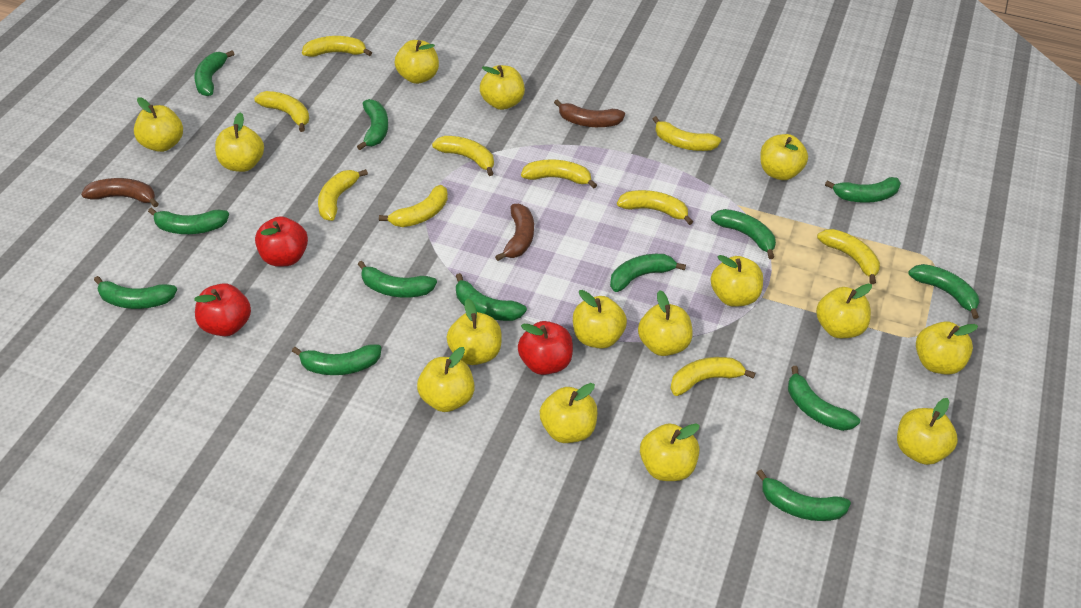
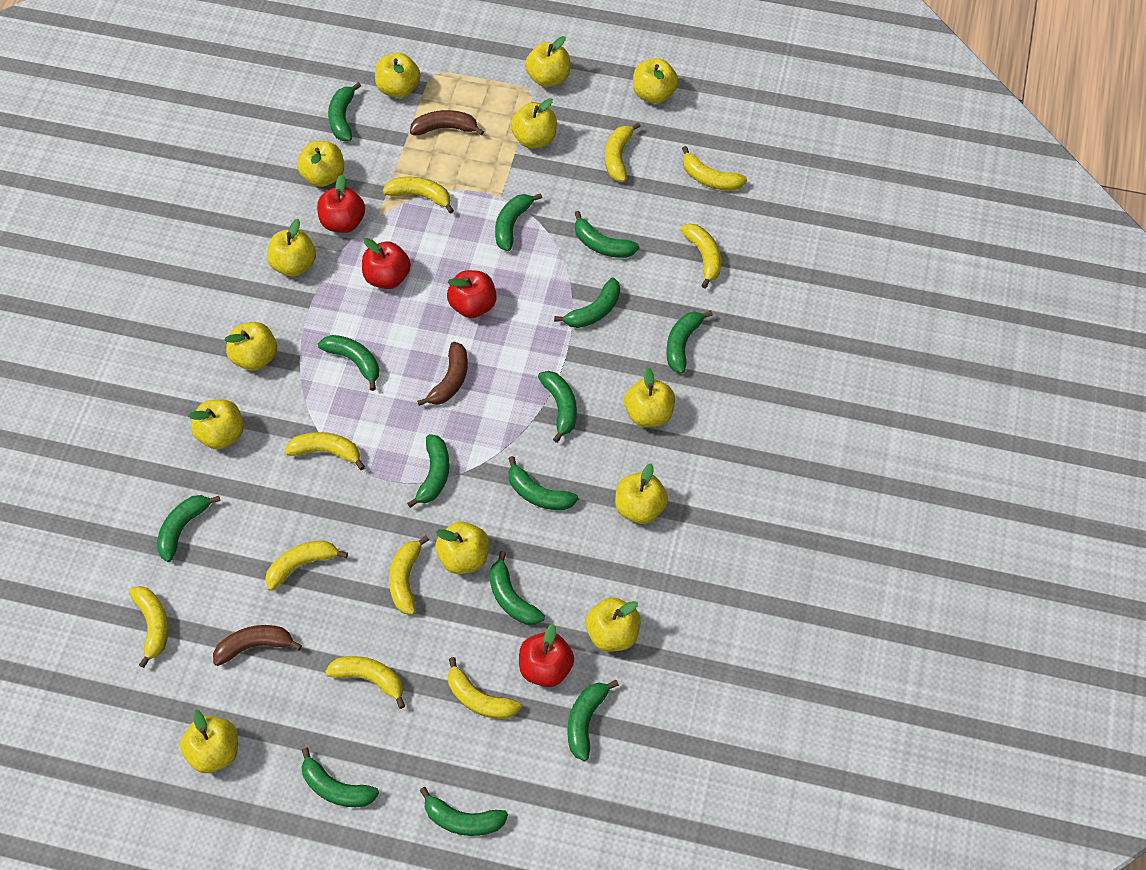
green banana: 13 -> 14
red apple: 3 -> 4
yellow apple: 15 -> 13

